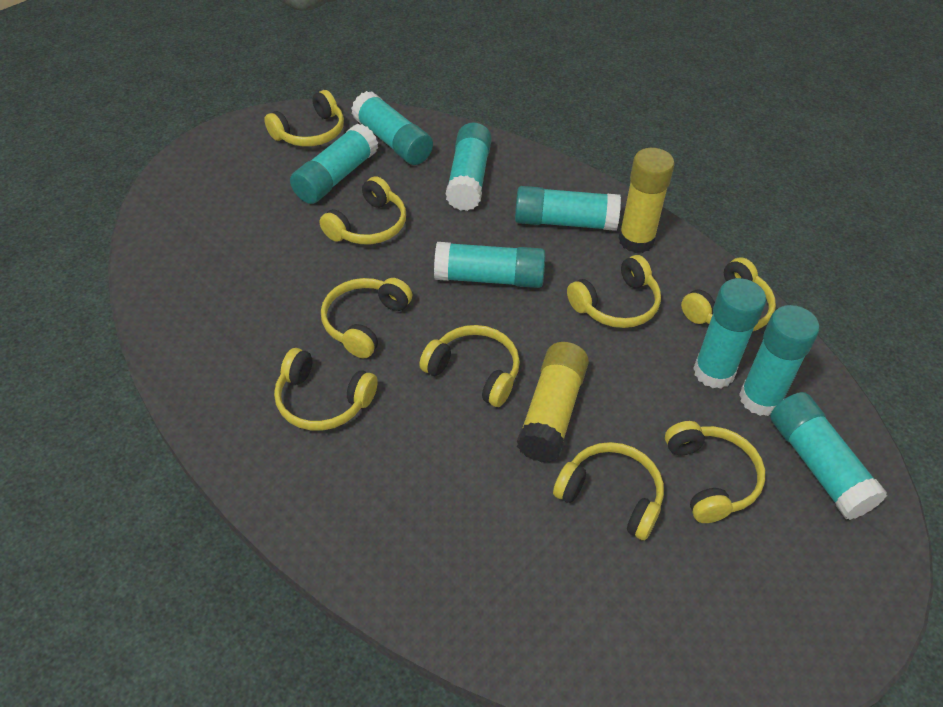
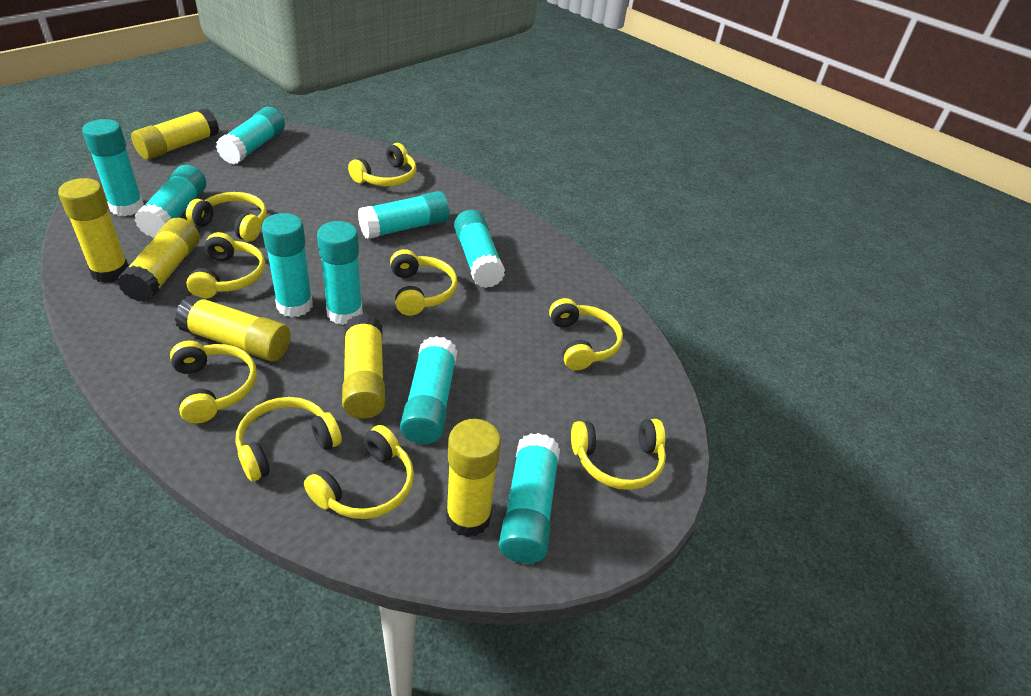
turquoise glue stick: 8 -> 9
yellow glue stick: 2 -> 6

